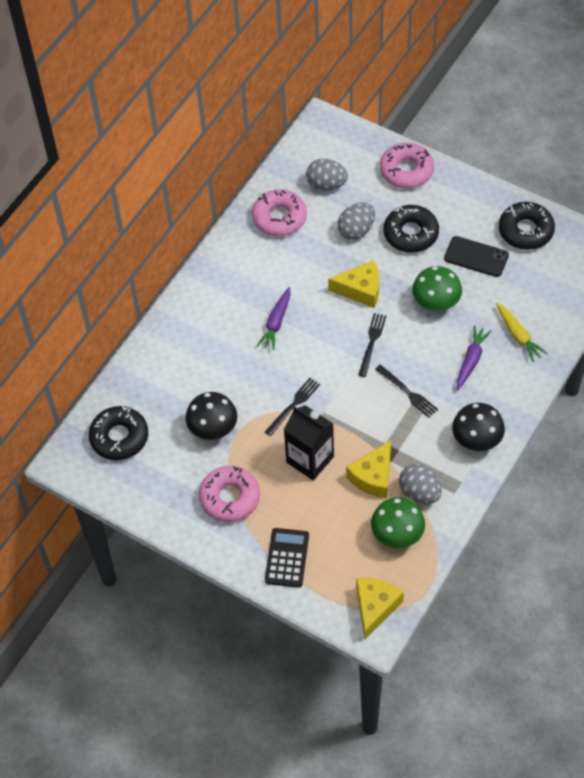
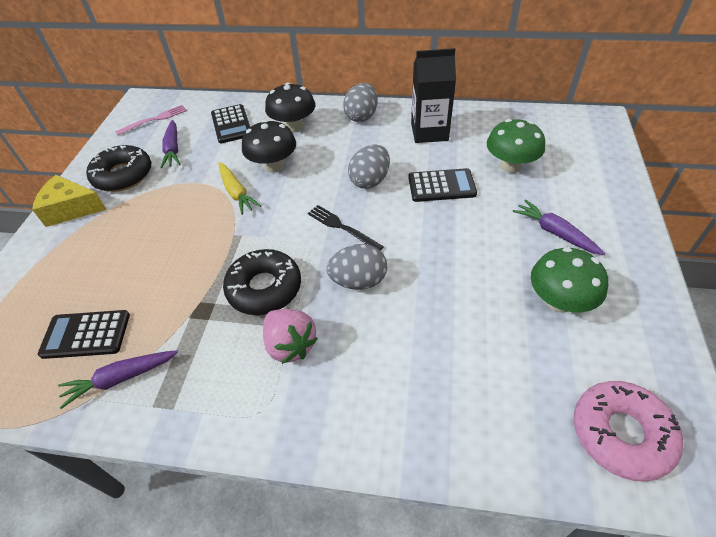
black calculator: 1 -> 3
black donut: 3 -> 2
black fork: 3 -> 1
black phone: 1 -> 0
pink donut: 3 -> 1
pink fork: 0 -> 1
pink strawberry: 0 -> 1
purple carrot: 2 -> 3
yellow cheese: 3 -> 1

